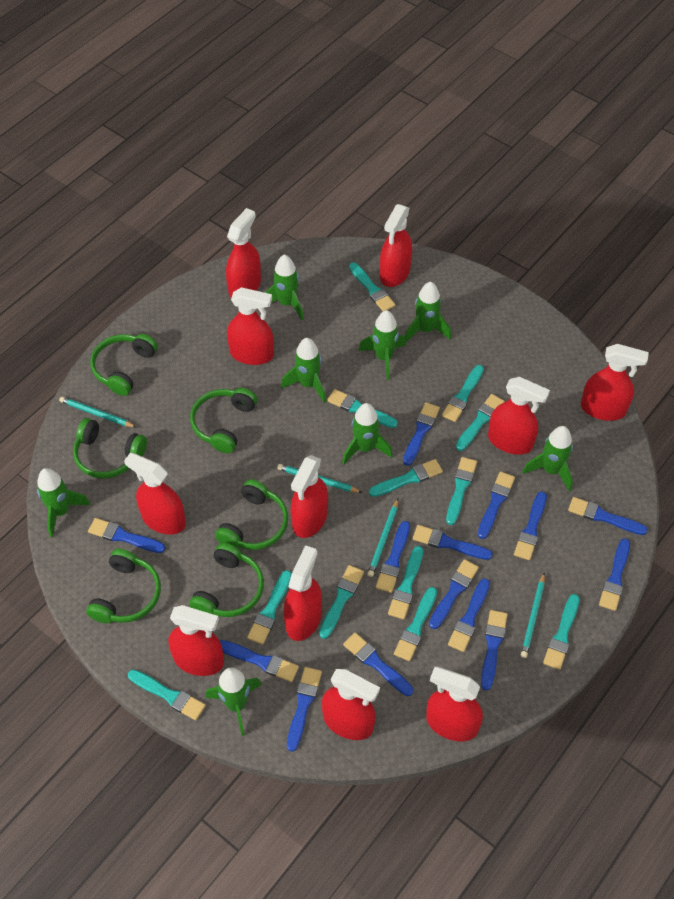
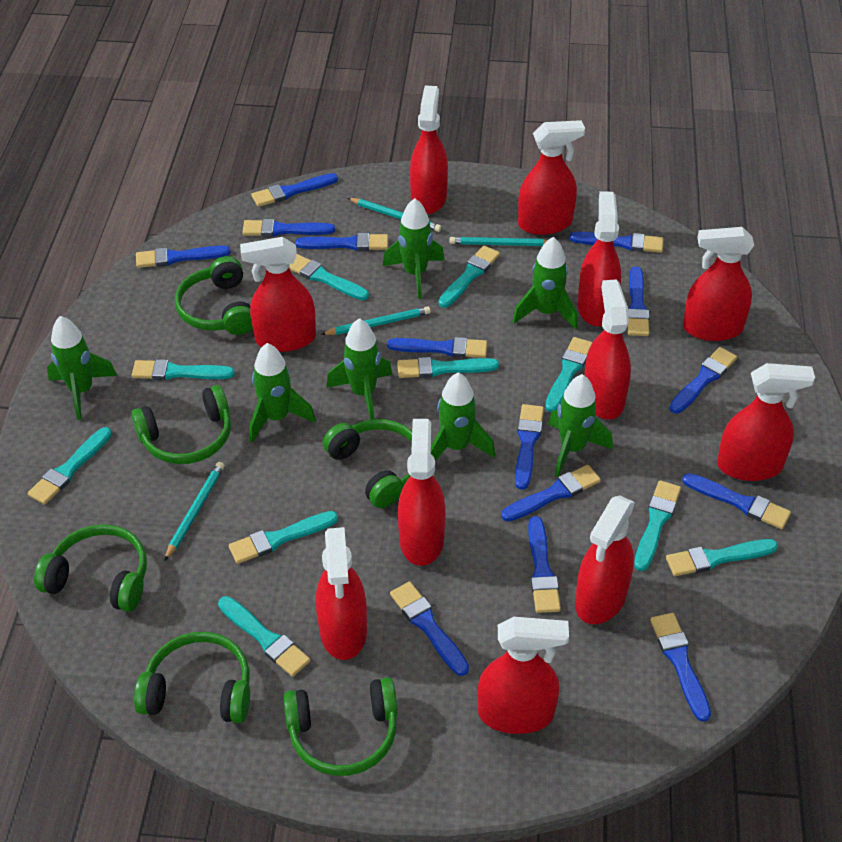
green rocket: 8 -> 7
turquoise brush: 12 -> 10

